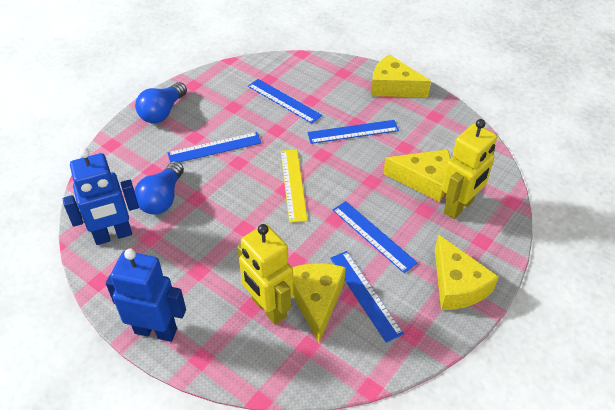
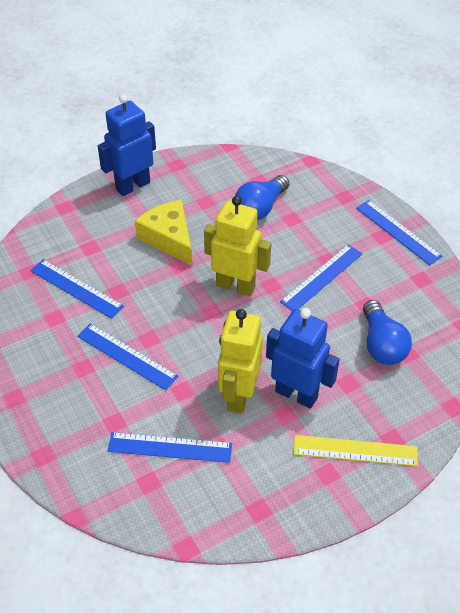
yellow cheese: 4 -> 1

